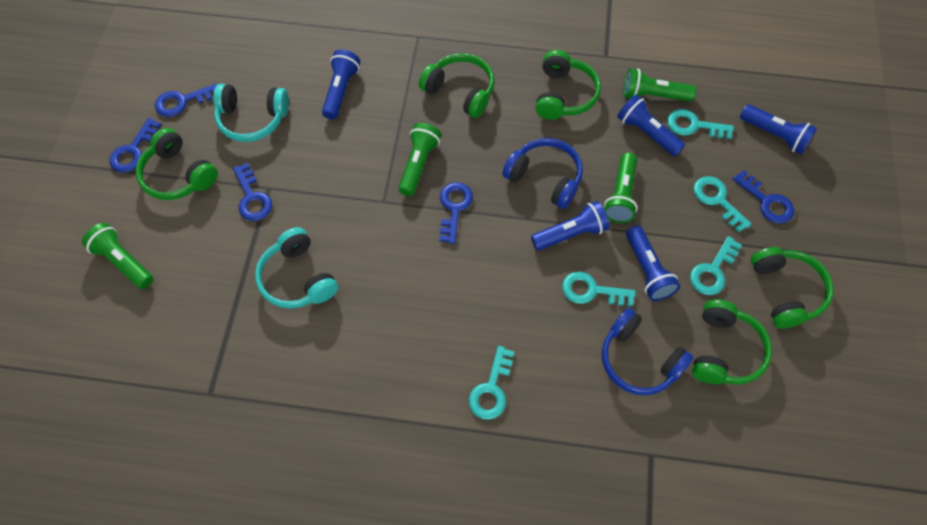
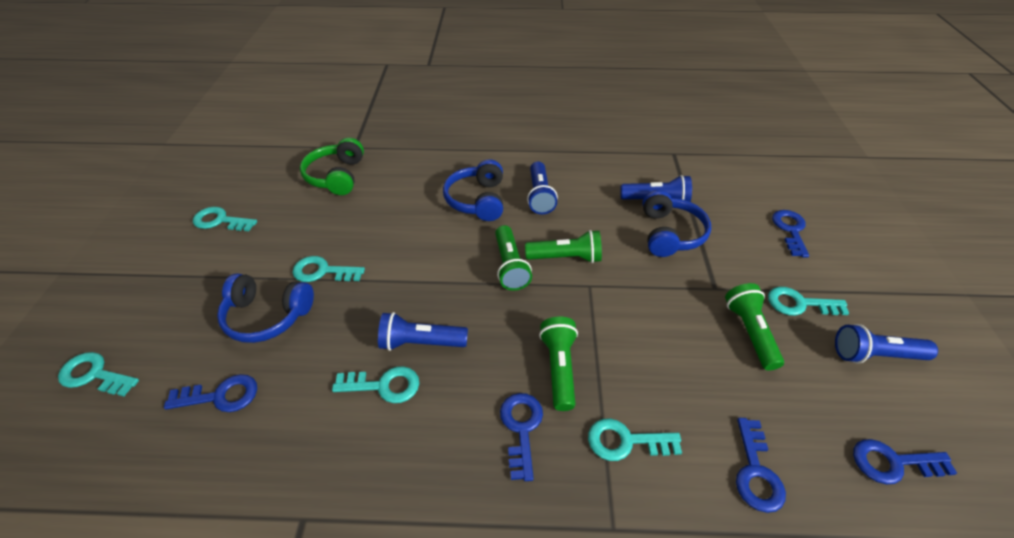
blue flashlight: 5 -> 4
blue headphones: 2 -> 3
green headphones: 5 -> 1
turquoise headphones: 2 -> 0
turquoise key: 5 -> 6

